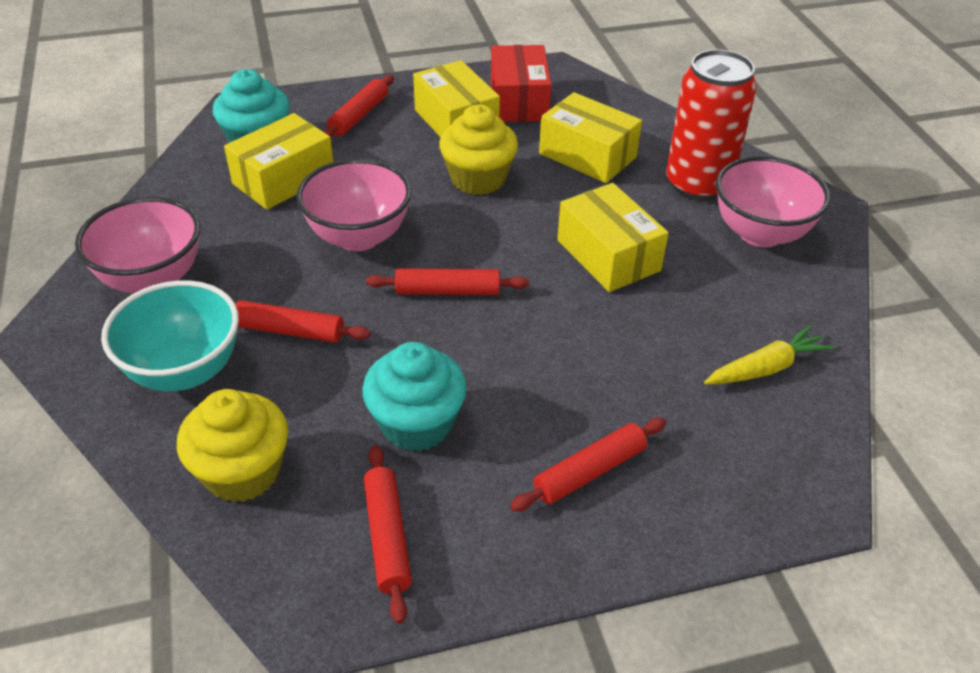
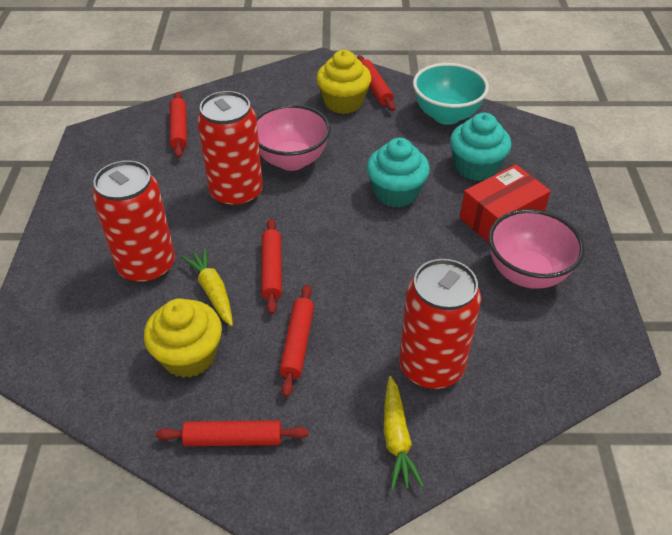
pink bowl: 3 -> 2
red can: 1 -> 3
yellow box: 4 -> 0
yellow carrot: 1 -> 2

